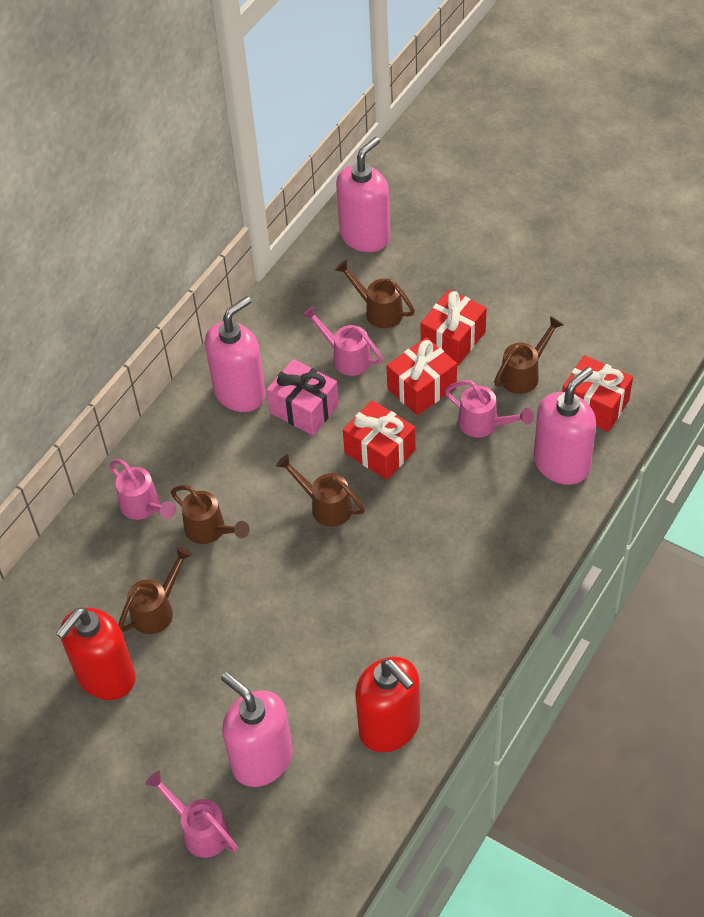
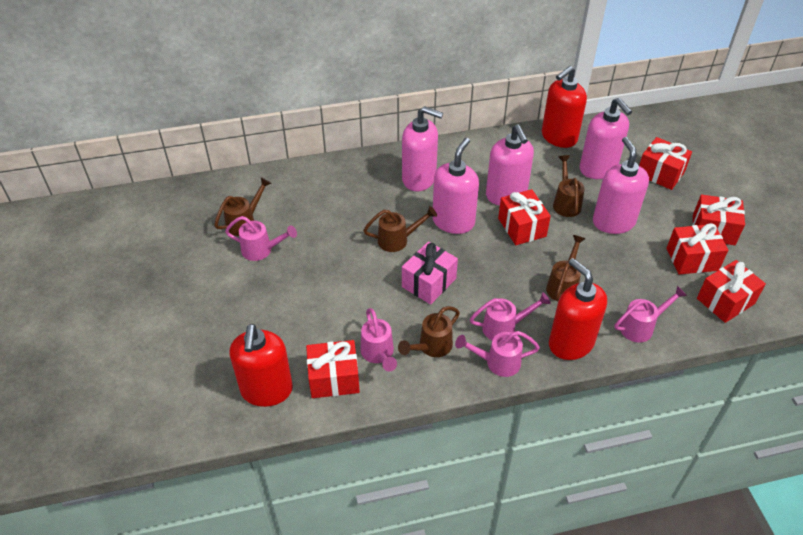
pink soap dispenser: 4 -> 5
pink watering can: 4 -> 5
red gift: 4 -> 6
red soap dispenser: 2 -> 3

